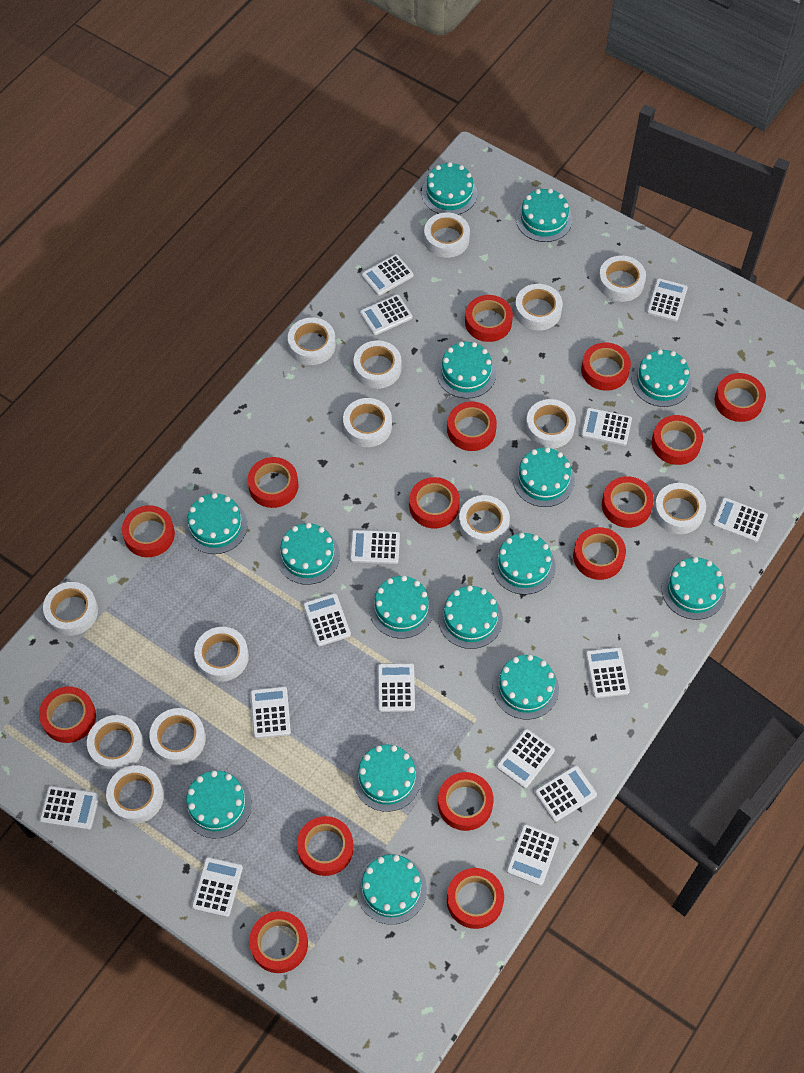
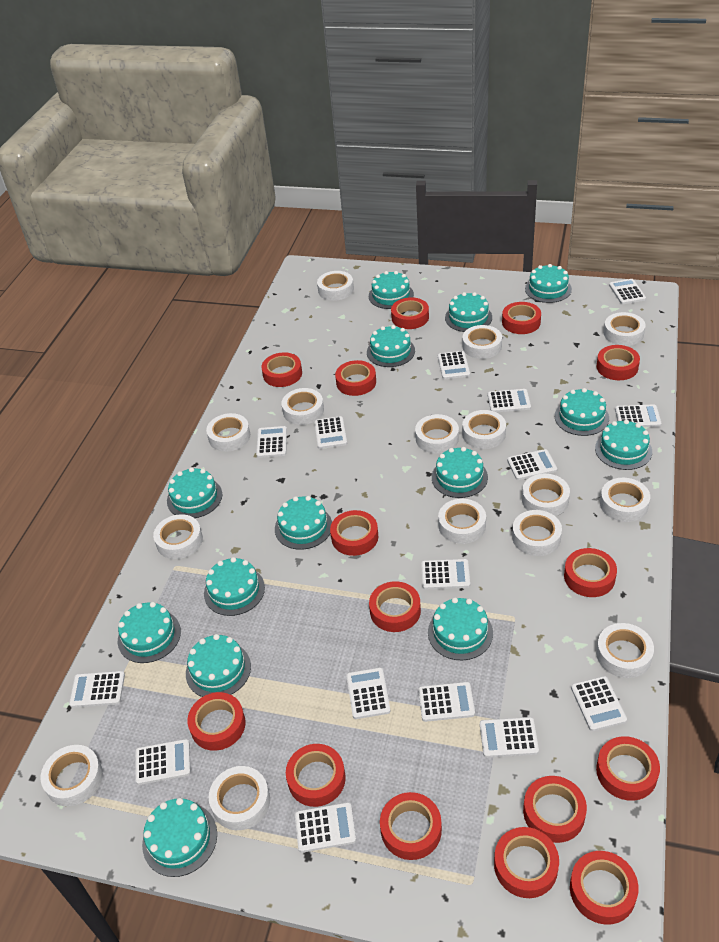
turquoise cake: 15 -> 14
white tape: 14 -> 15

